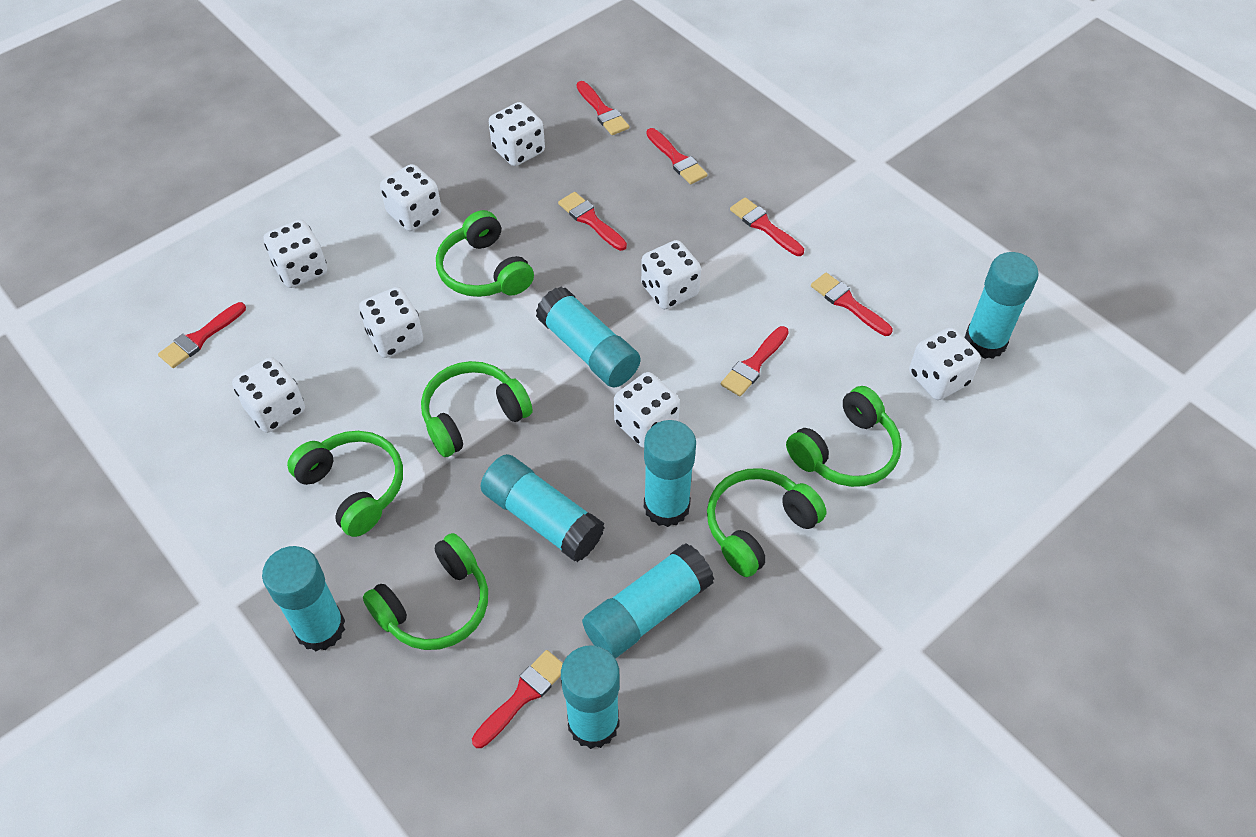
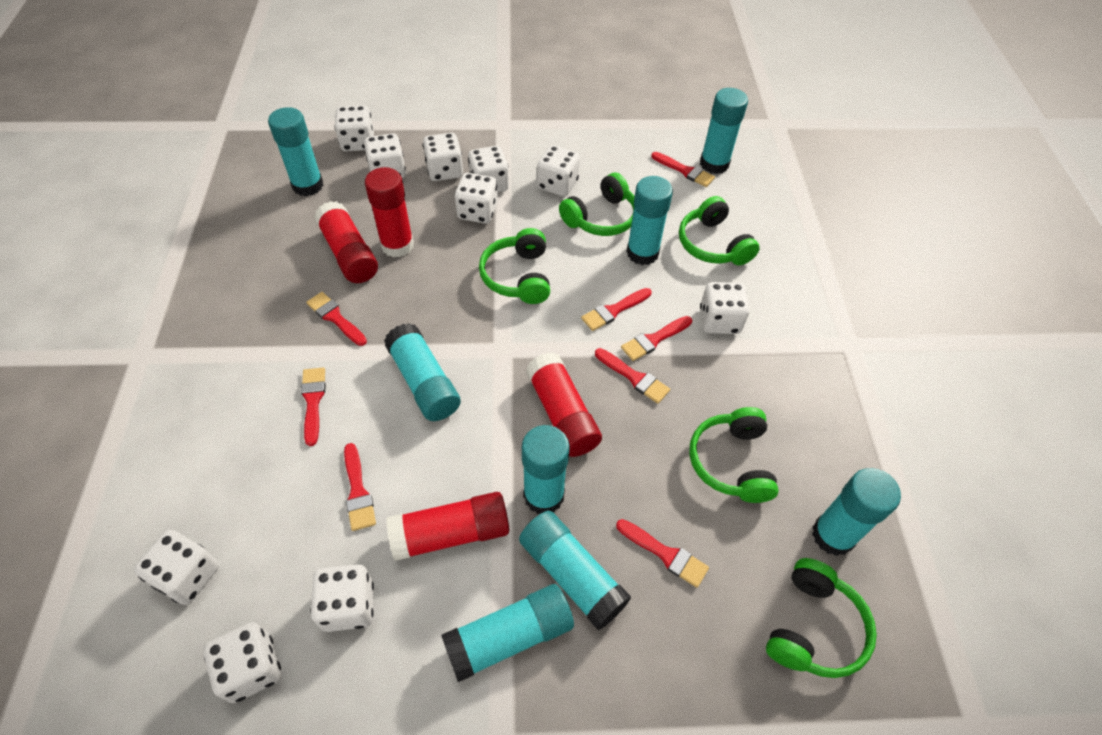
green headphones: 6 -> 5
red glue stick: 0 -> 4
turquoise glue stick: 7 -> 8
white dice: 8 -> 10

